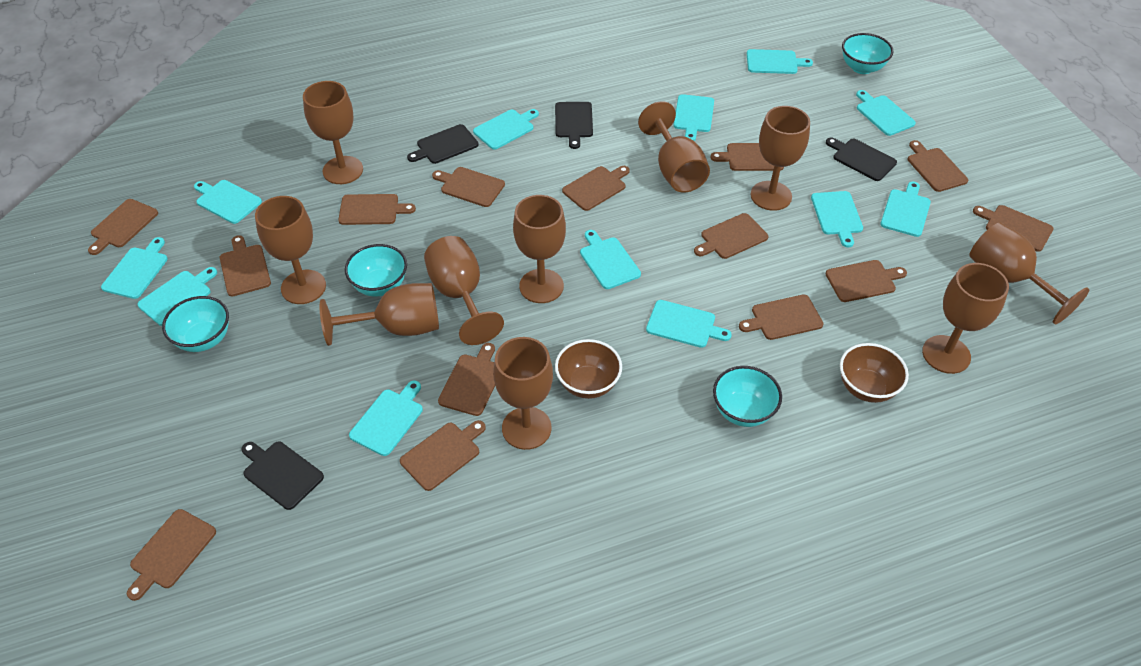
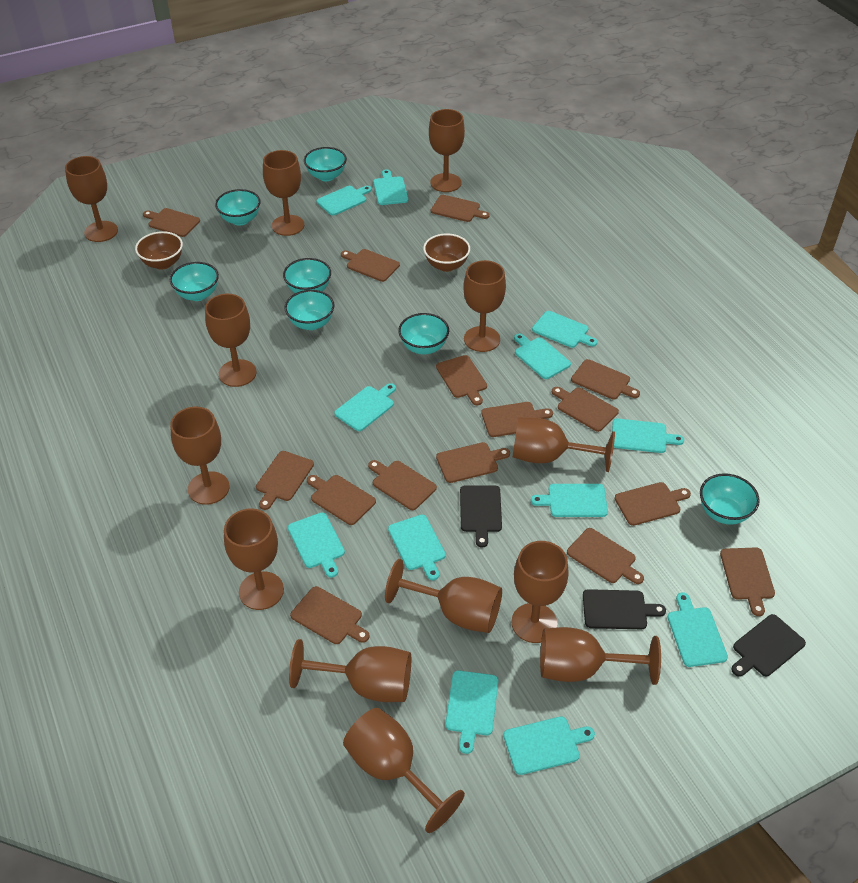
black cutting board: 4 -> 3
brown cutting board: 14 -> 15
brown goblet: 10 -> 13
turquoise bowl: 4 -> 7

